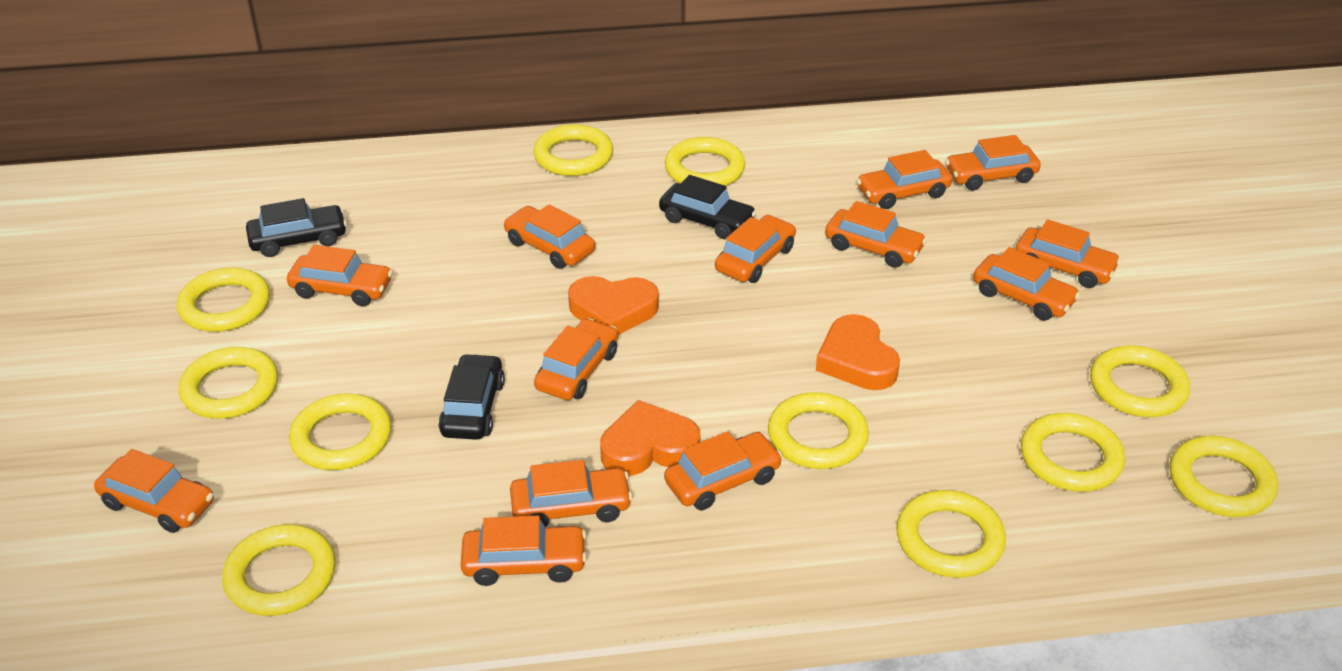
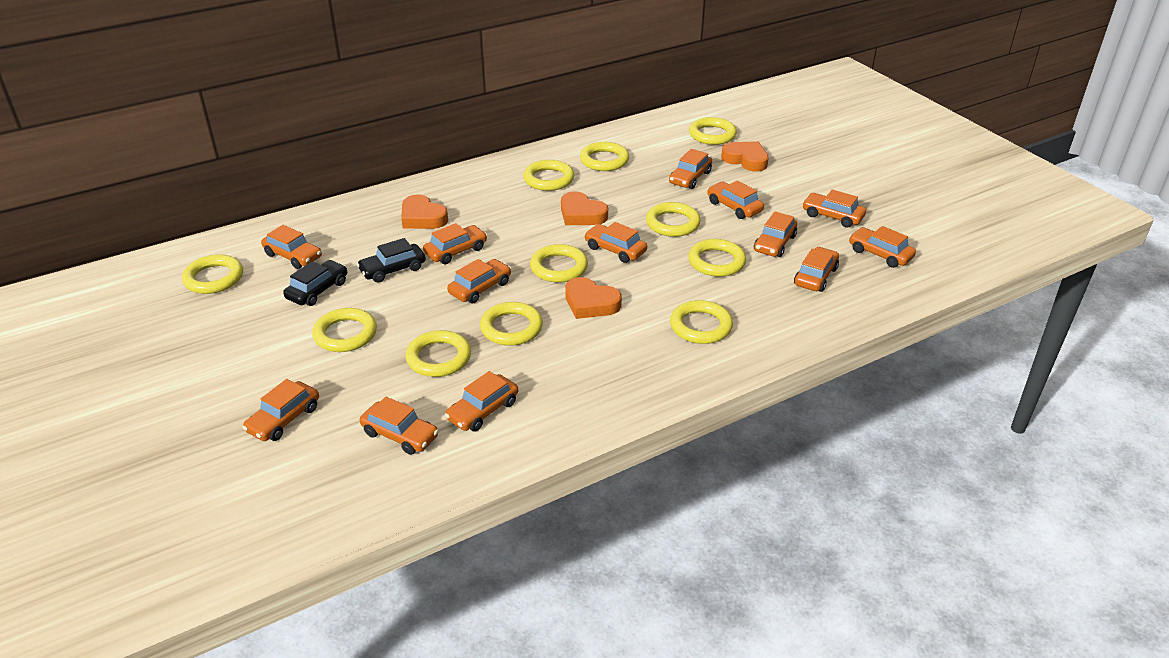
black car: 3 -> 2
orange heart: 3 -> 4

